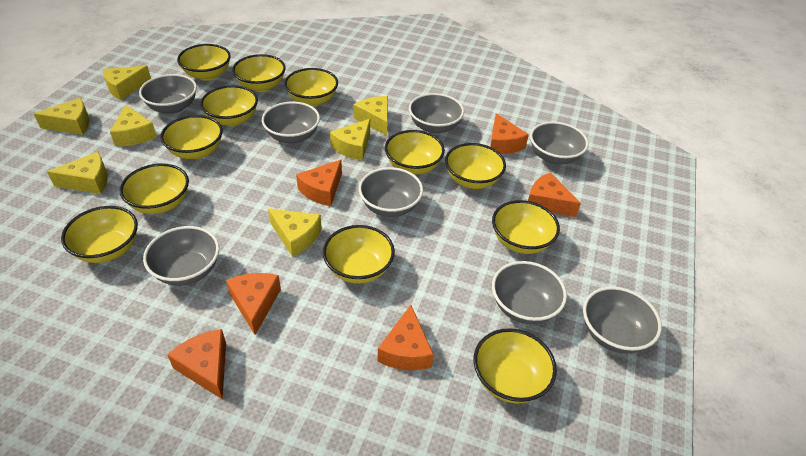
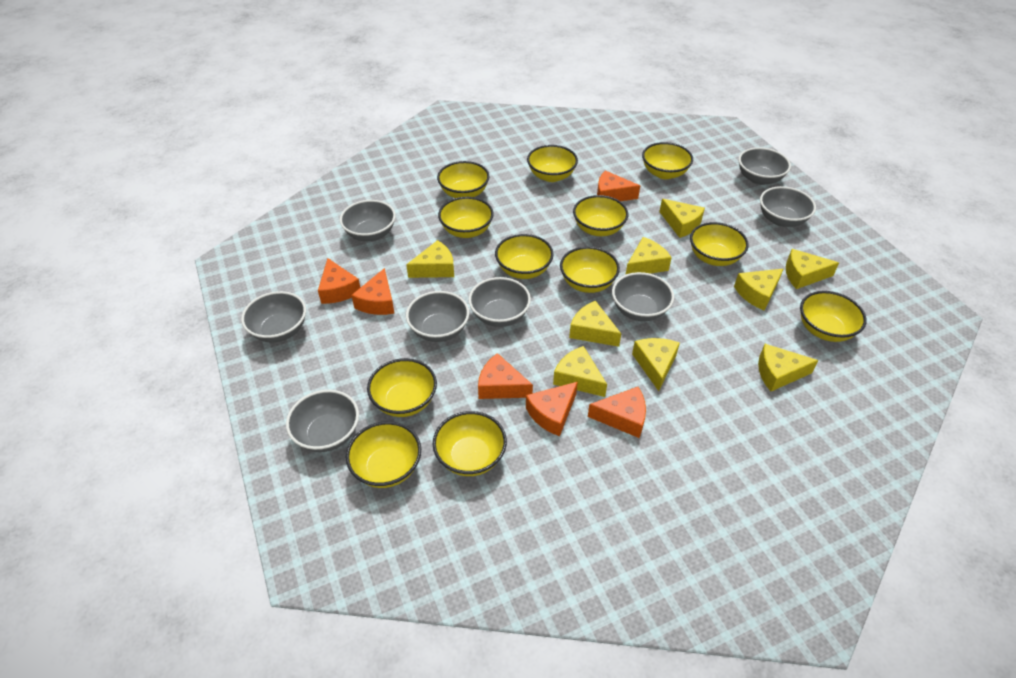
yellow cheese: 7 -> 9

